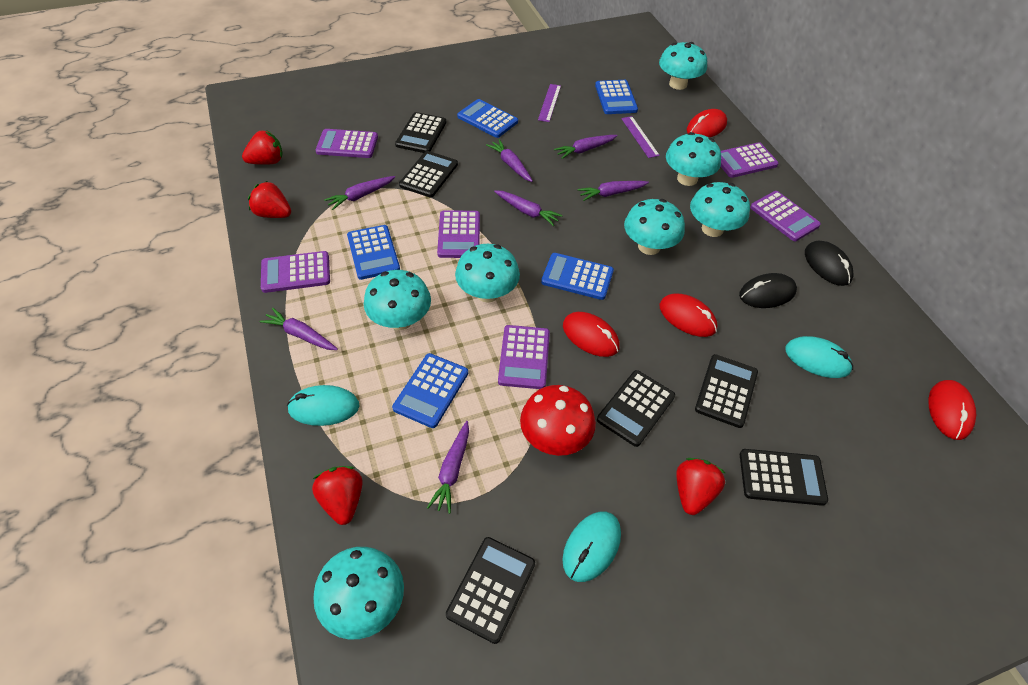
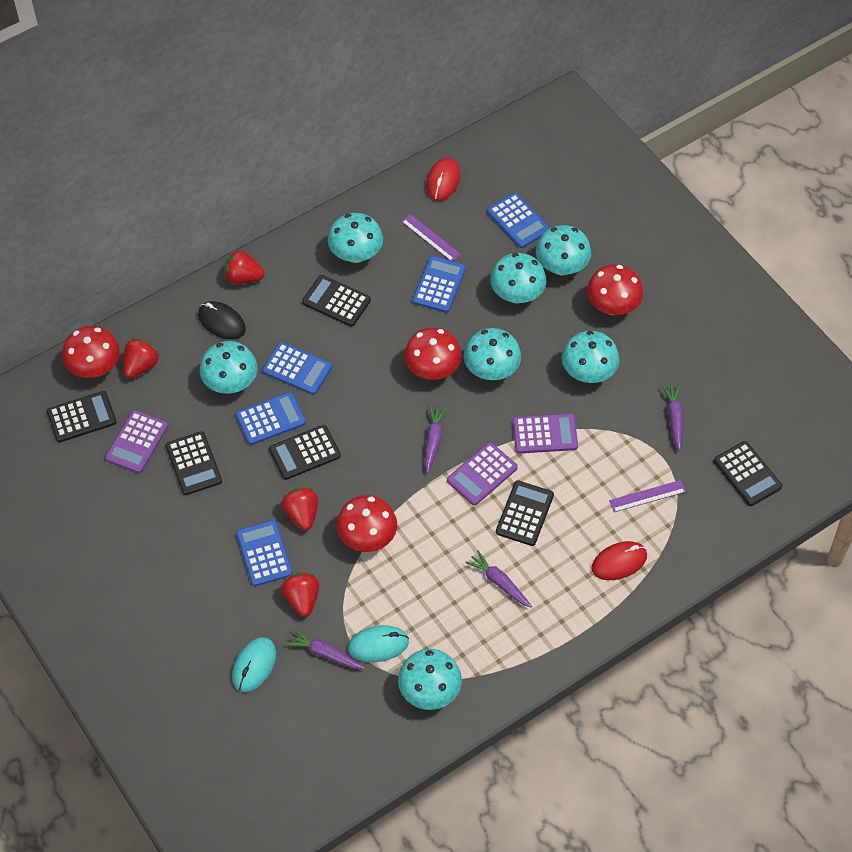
black mouse: 2 -> 1
purple calculator: 6 -> 3
purple carrot: 7 -> 4
red mouse: 4 -> 2
red mushroom: 1 -> 4
turquoise mouse: 3 -> 2

